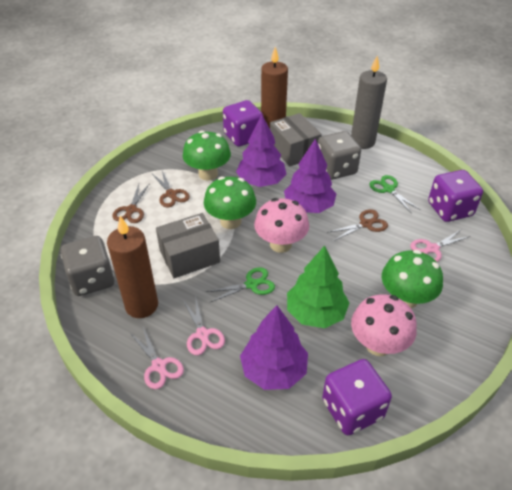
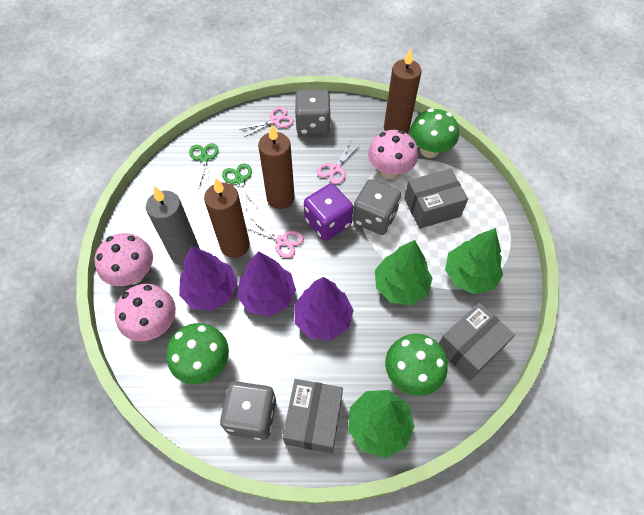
brown candle: 2 -> 3
brown scissors: 3 -> 0
green tree: 1 -> 3
grey box: 2 -> 3
grey dice: 2 -> 3
pink mushroom: 2 -> 3
purple dice: 3 -> 1

